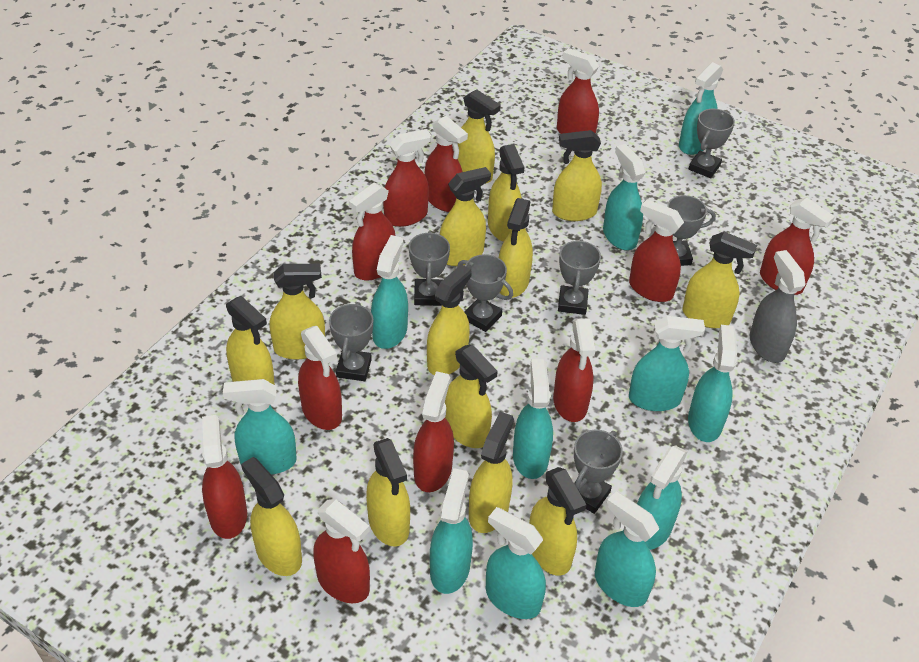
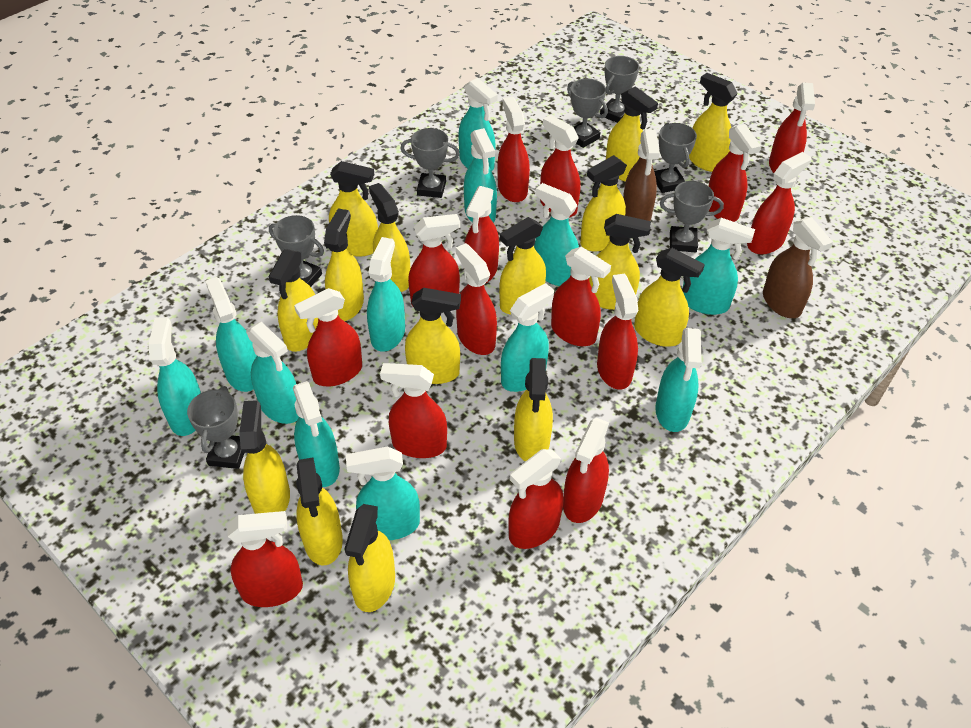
brown spray bottle: 0 -> 2
grey spray bottle: 1 -> 0
red spray bottle: 11 -> 15
turquoise spray bottle: 11 -> 12
yellow spray bottle: 14 -> 15

